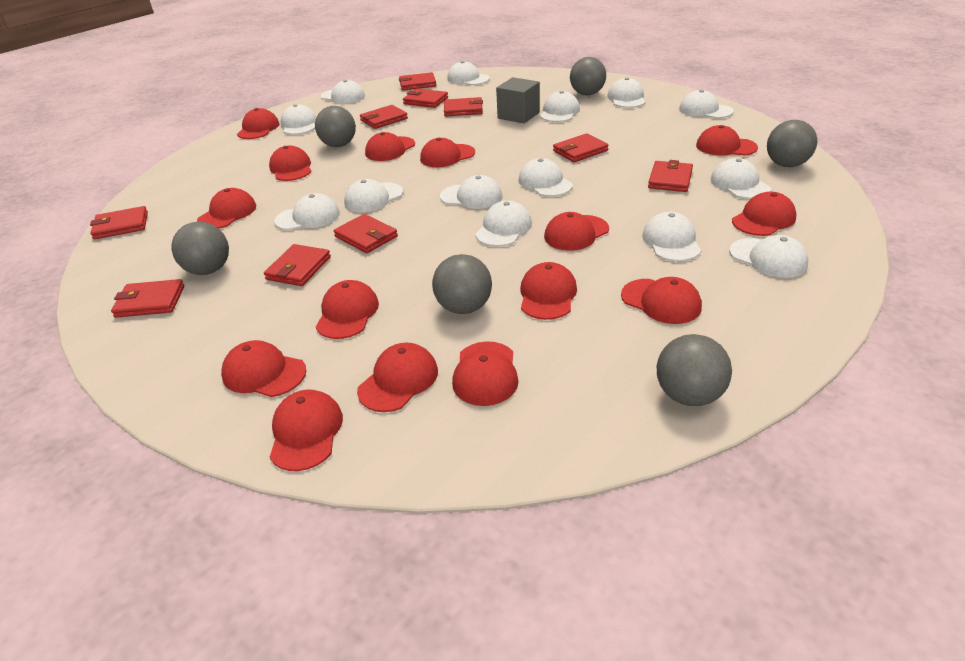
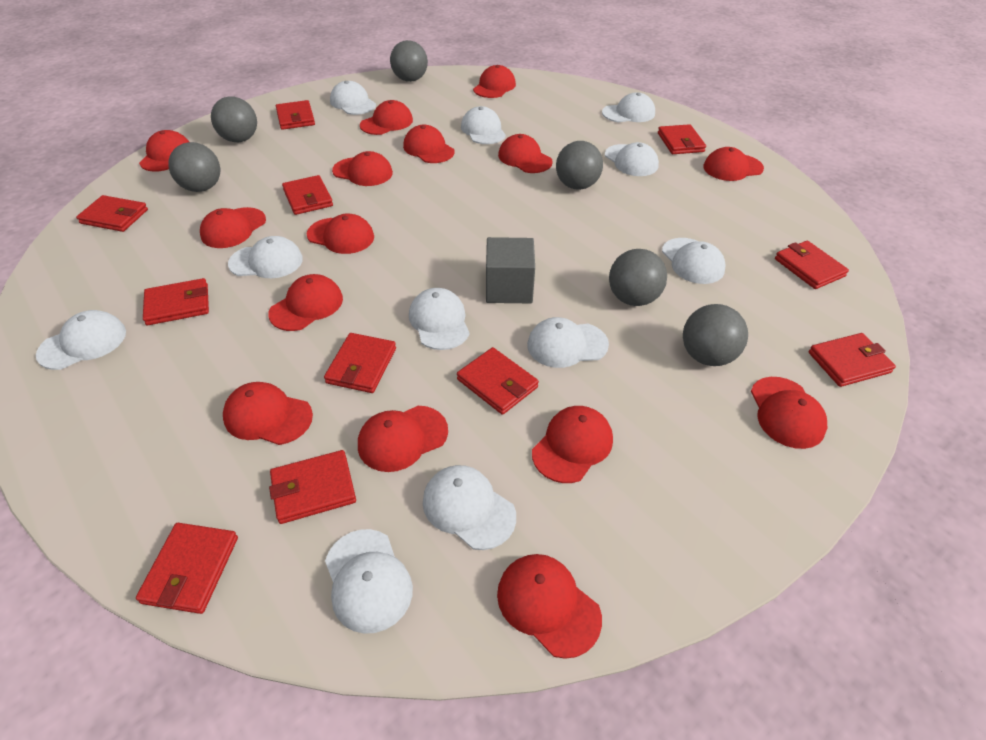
red wallet: 10 -> 11
white cap: 14 -> 11

